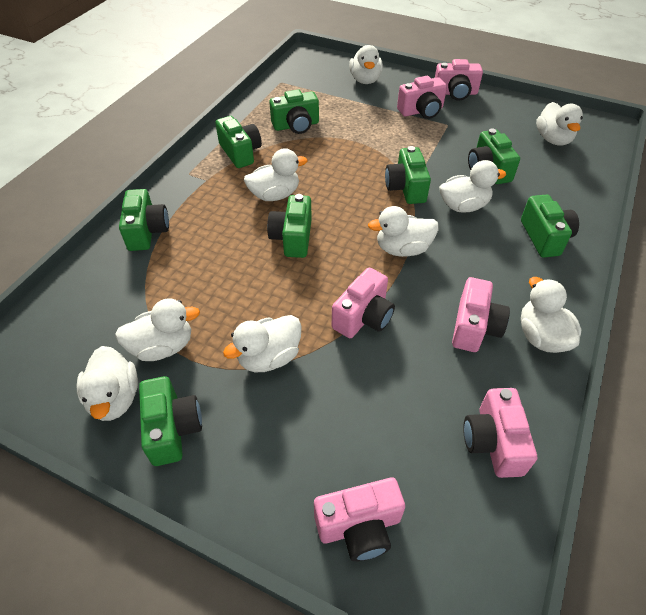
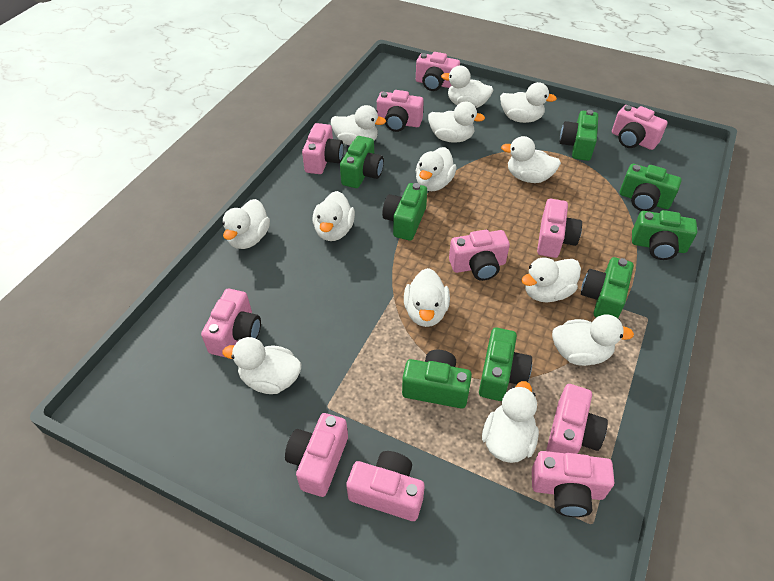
pink camera: 6 -> 11
white duck: 9 -> 13

